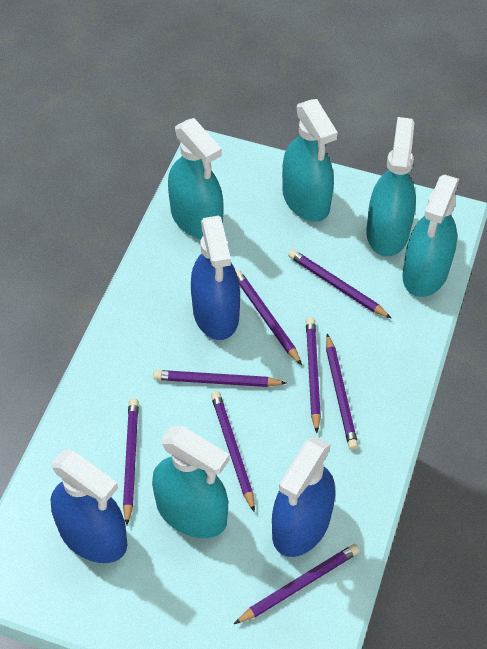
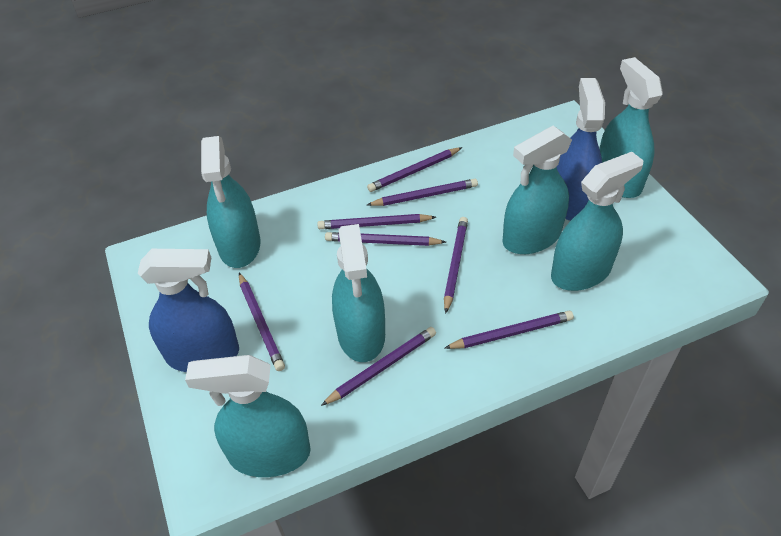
blue spray bottle: 3 -> 2
turquoise spray bottle: 5 -> 6

